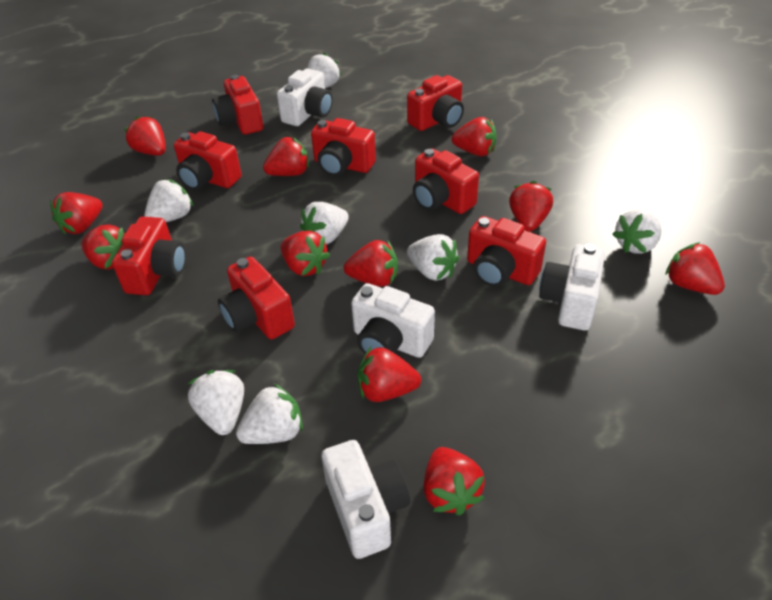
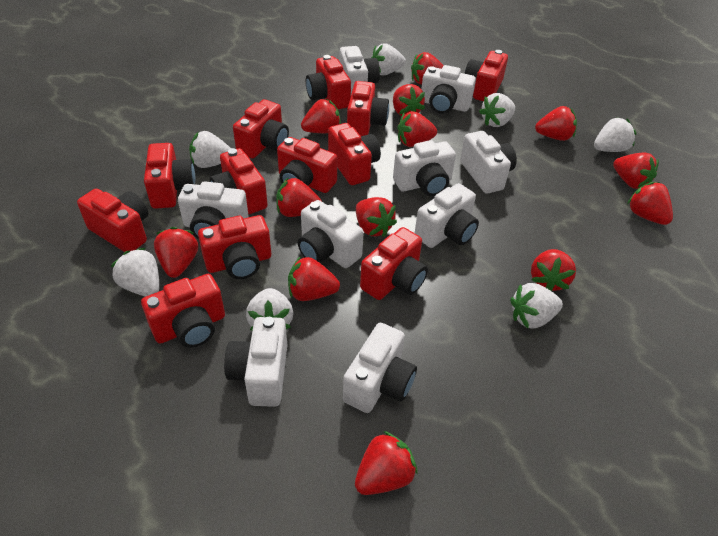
red camera: 8 -> 12
red strawberry: 11 -> 13
white camera: 4 -> 9

